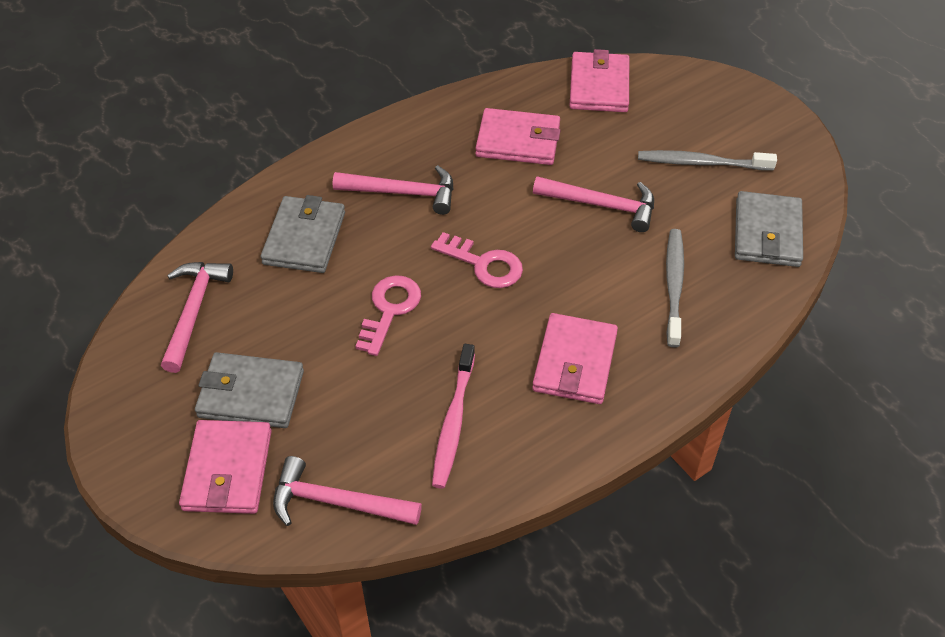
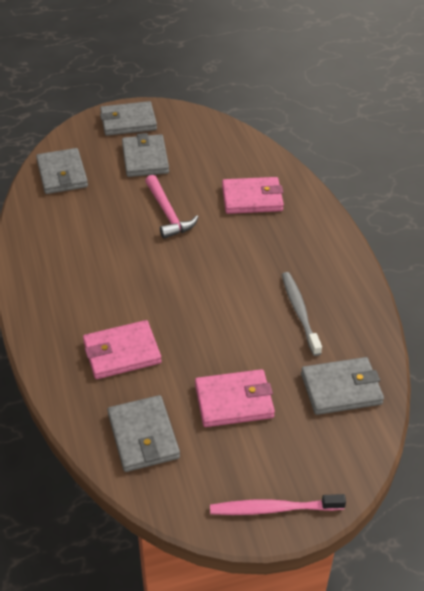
grey toothbrush: 2 -> 1
grey wallet: 3 -> 5
pink hammer: 4 -> 1
pink key: 2 -> 0
pink wallet: 4 -> 3

